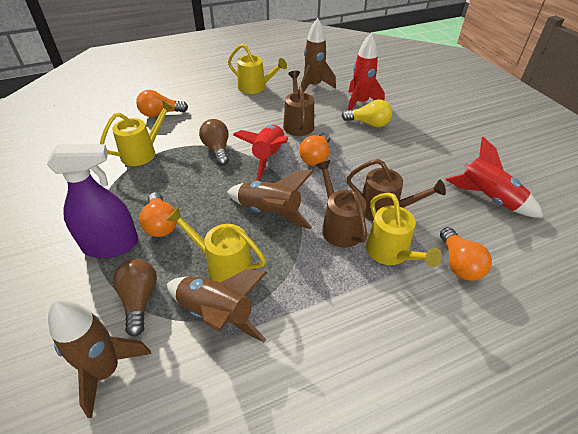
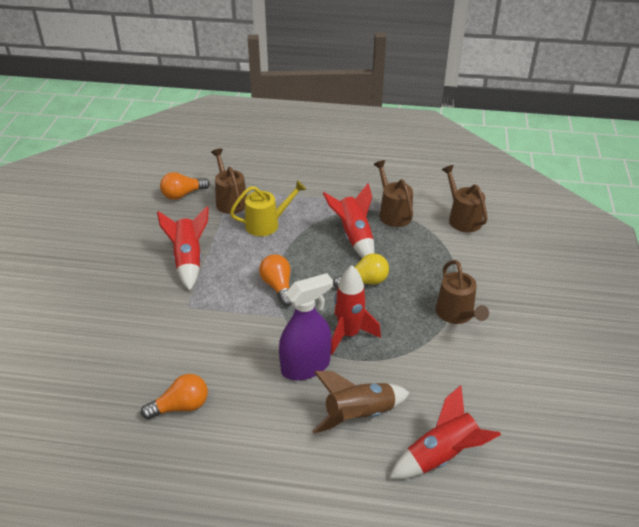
brown light bulb: 2 -> 0
brown rocket: 4 -> 1
brown watering can: 3 -> 4
orange light bulb: 4 -> 3
red rocket: 3 -> 4
yellow watering can: 4 -> 1

